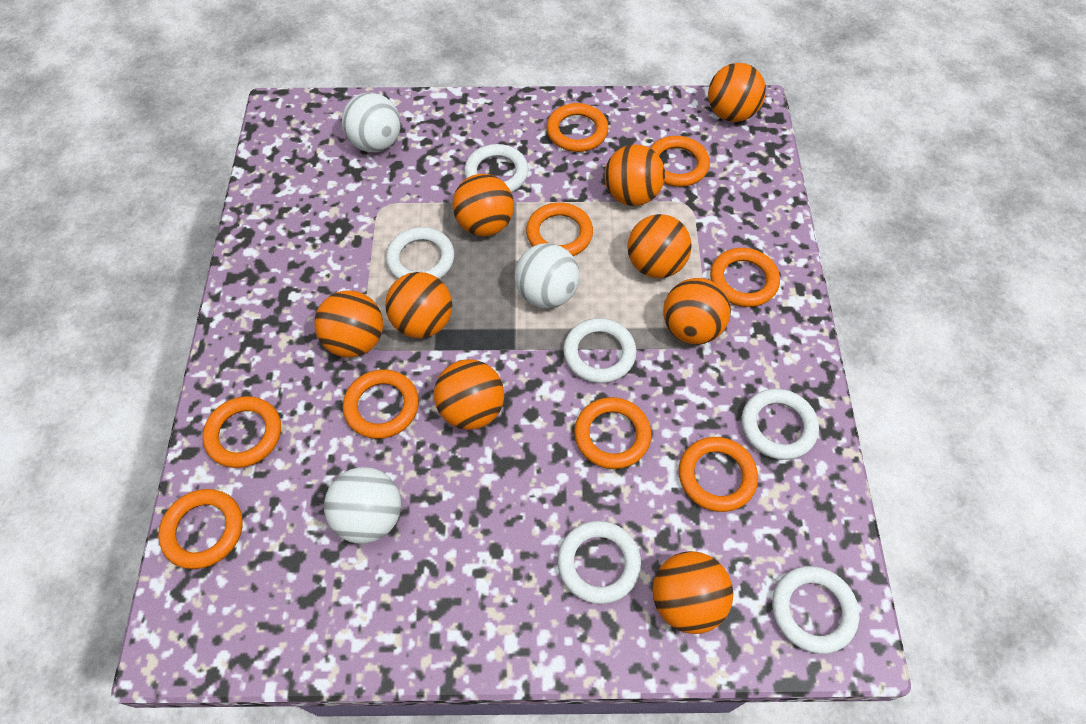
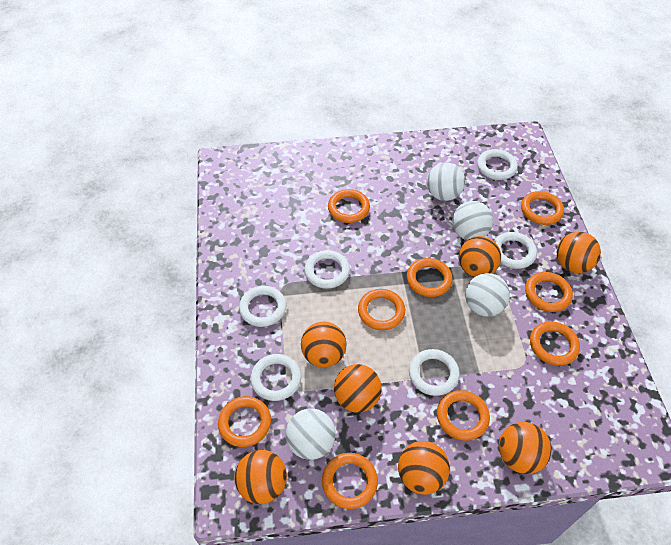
orange ball: 9 -> 7
white ball: 3 -> 4

